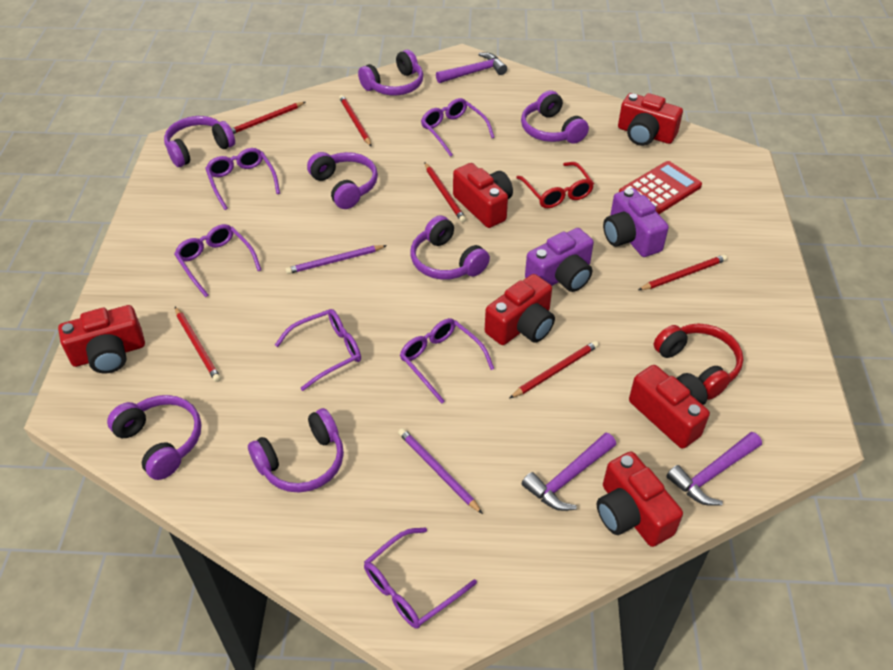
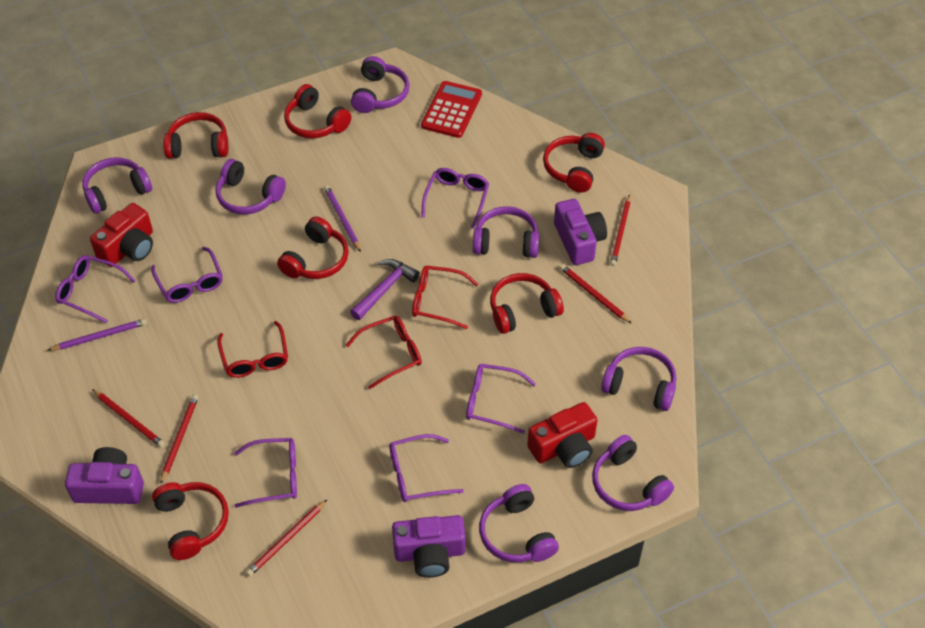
purple camera: 2 -> 3
purple hammer: 3 -> 1
red camera: 6 -> 2
red glasses: 1 -> 3
red headphones: 1 -> 6
red pencil: 6 -> 5

